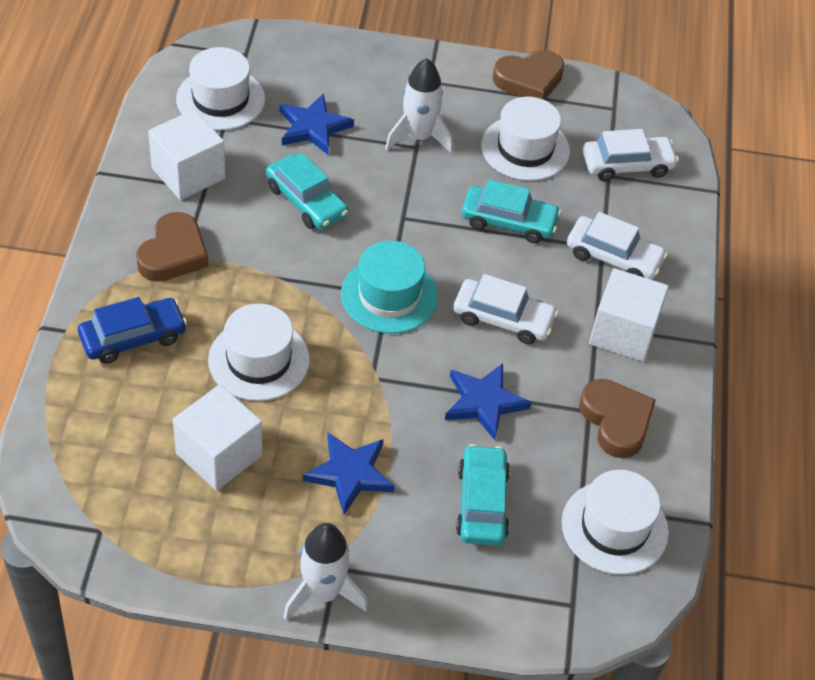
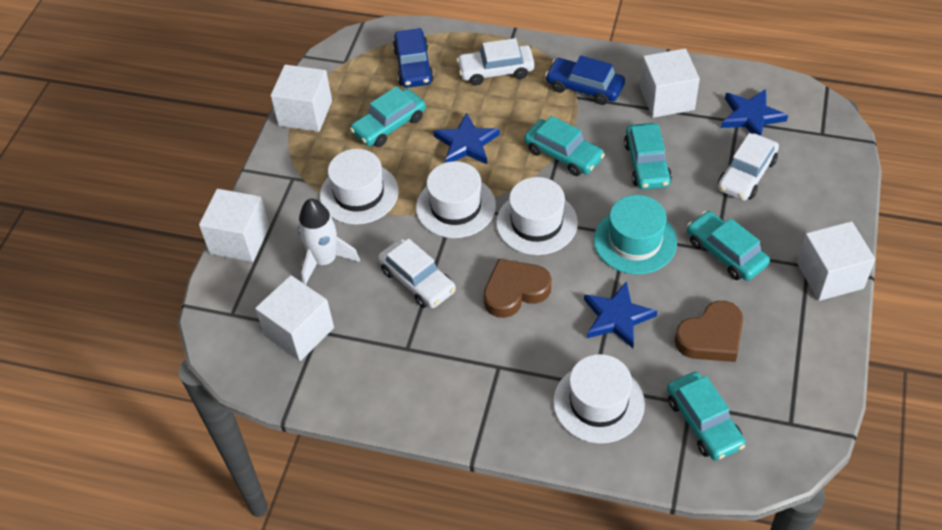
blue car: 1 -> 2
brown heart: 3 -> 2
turquoise car: 3 -> 5
white cube: 3 -> 5
white rocket: 2 -> 1

